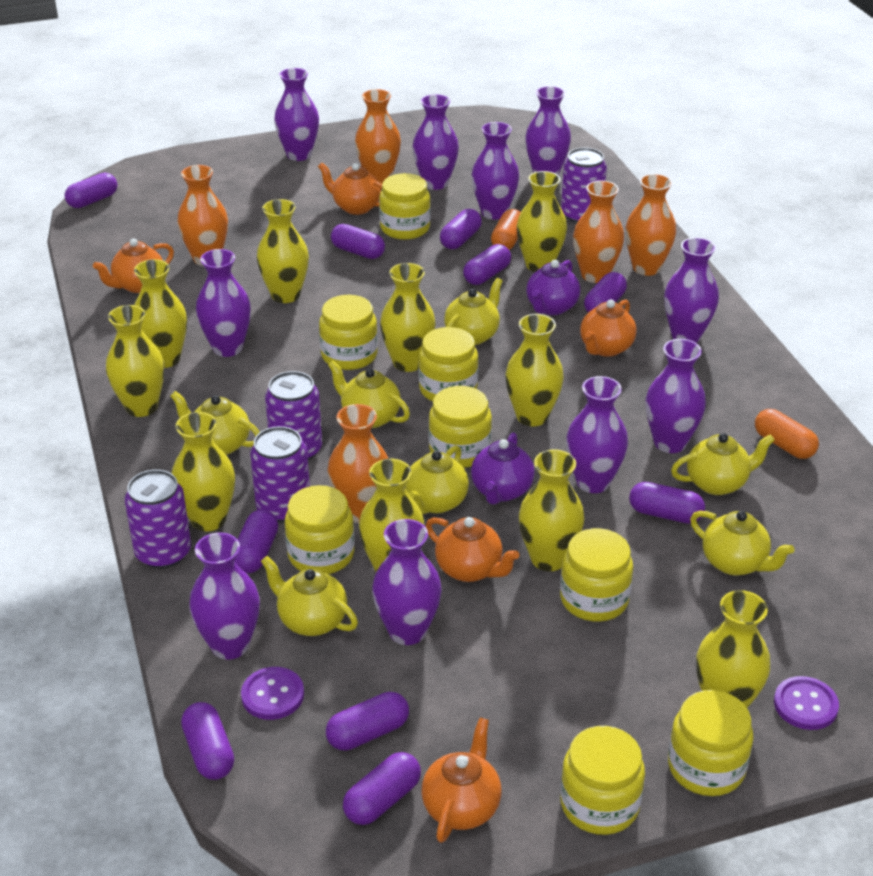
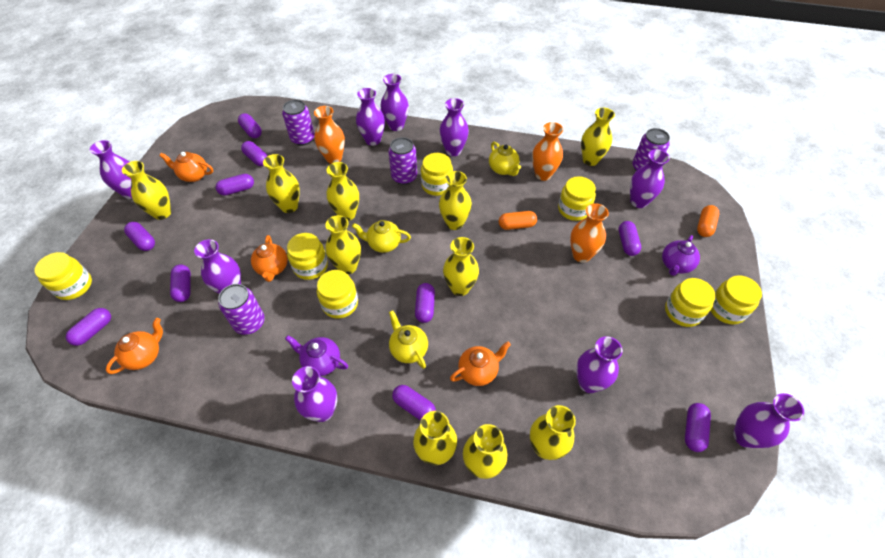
orange teapot: 5 -> 4
orange vase: 5 -> 3
purple button: 2 -> 0
purple vase: 10 -> 9
yellow jar: 8 -> 7
yellow teapot: 7 -> 3

